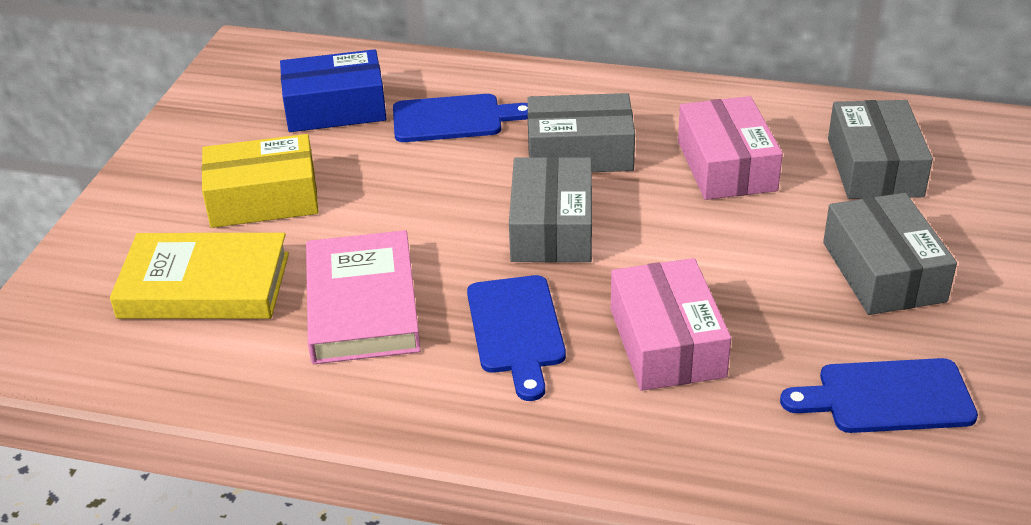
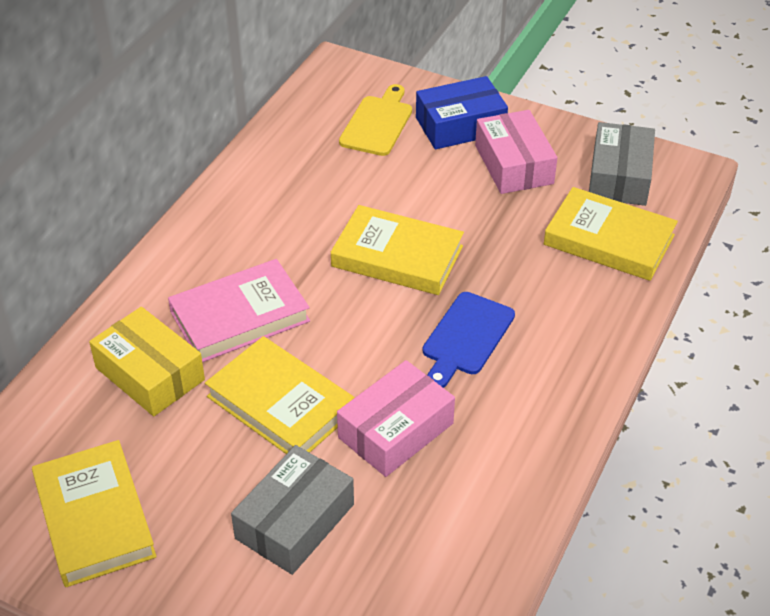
blue cutting board: 3 -> 1
grey box: 4 -> 2
yellow book: 1 -> 4
yellow cutting board: 0 -> 1

